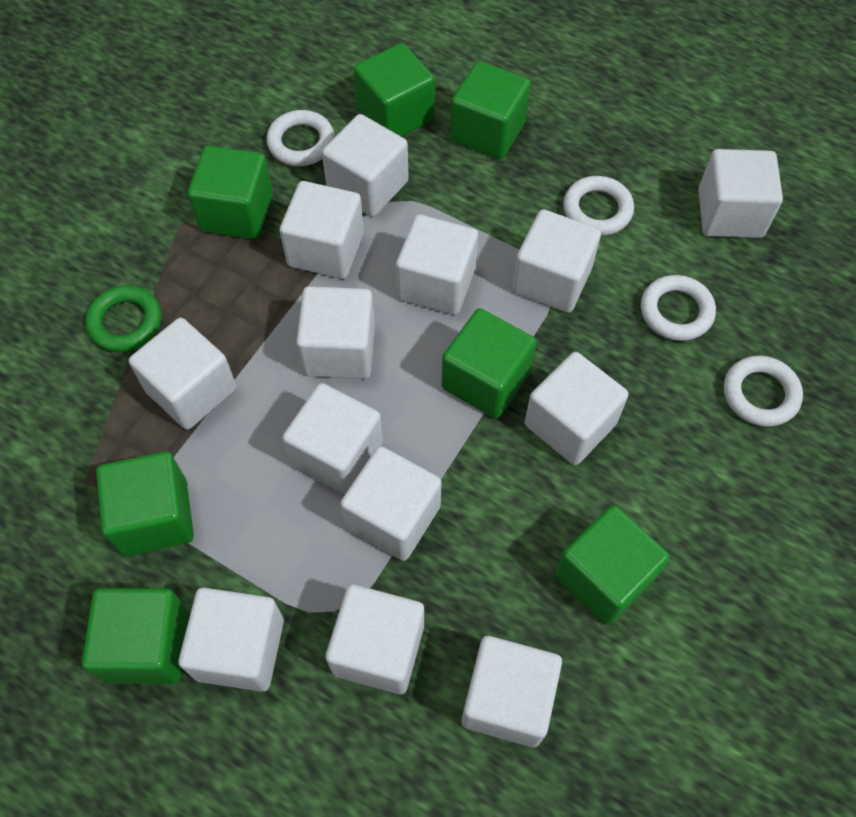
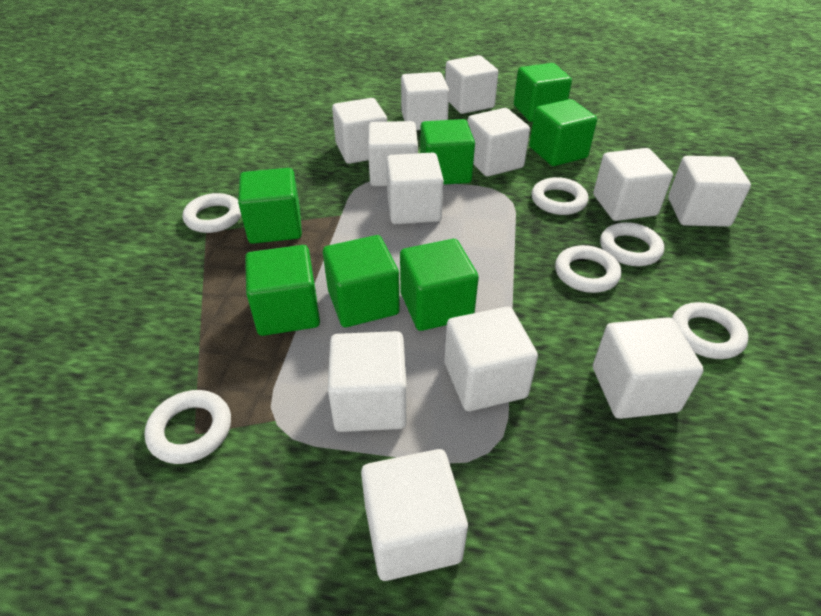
green ring: 1 -> 0
white cube: 13 -> 12
white ring: 4 -> 6

